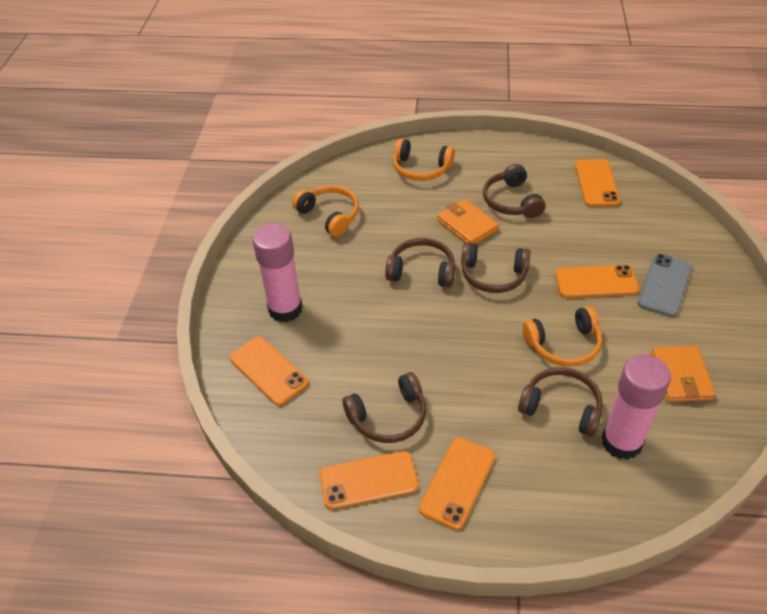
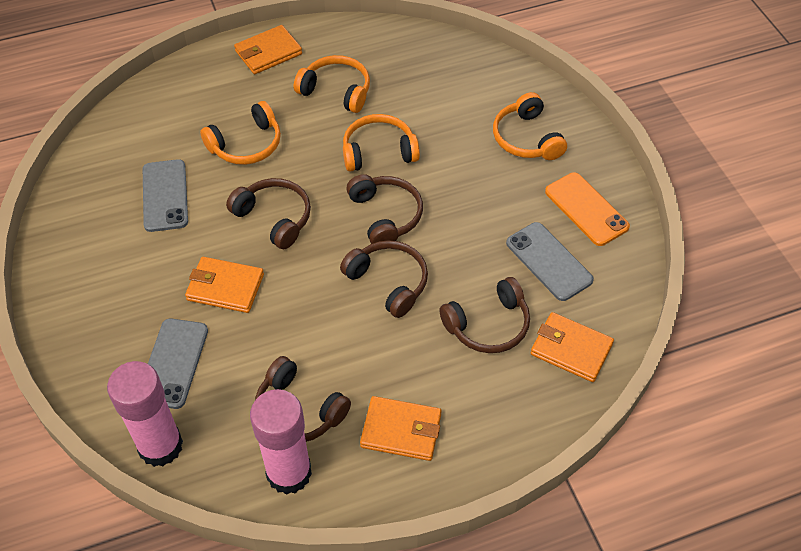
grey phone: 1 -> 3
orange headphones: 3 -> 4
orange phone: 5 -> 1
orange wallet: 2 -> 4

